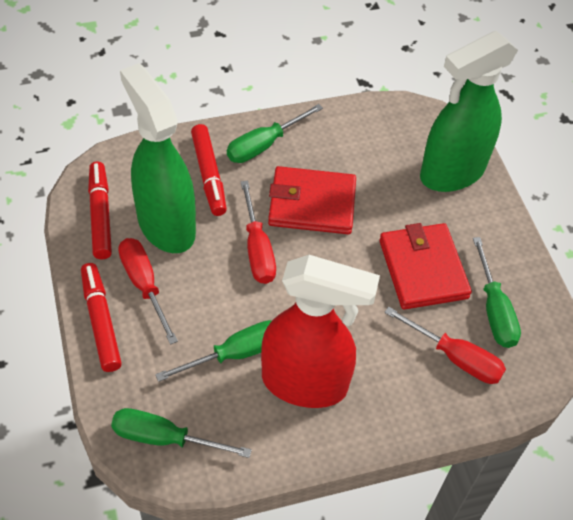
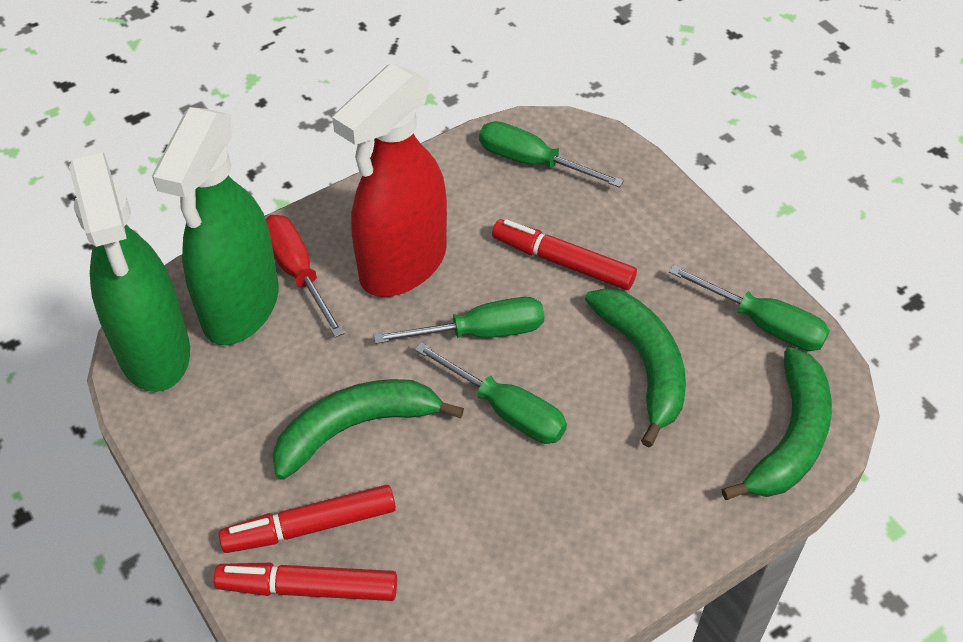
green banana: 0 -> 3
red screwdriver: 3 -> 1
red wallet: 2 -> 0

